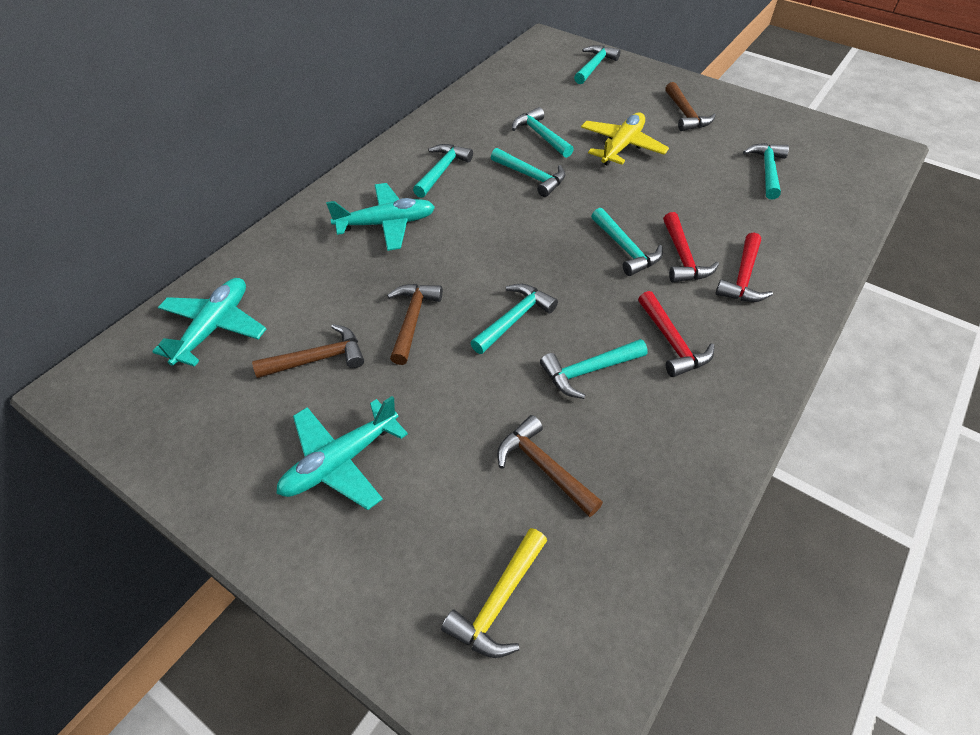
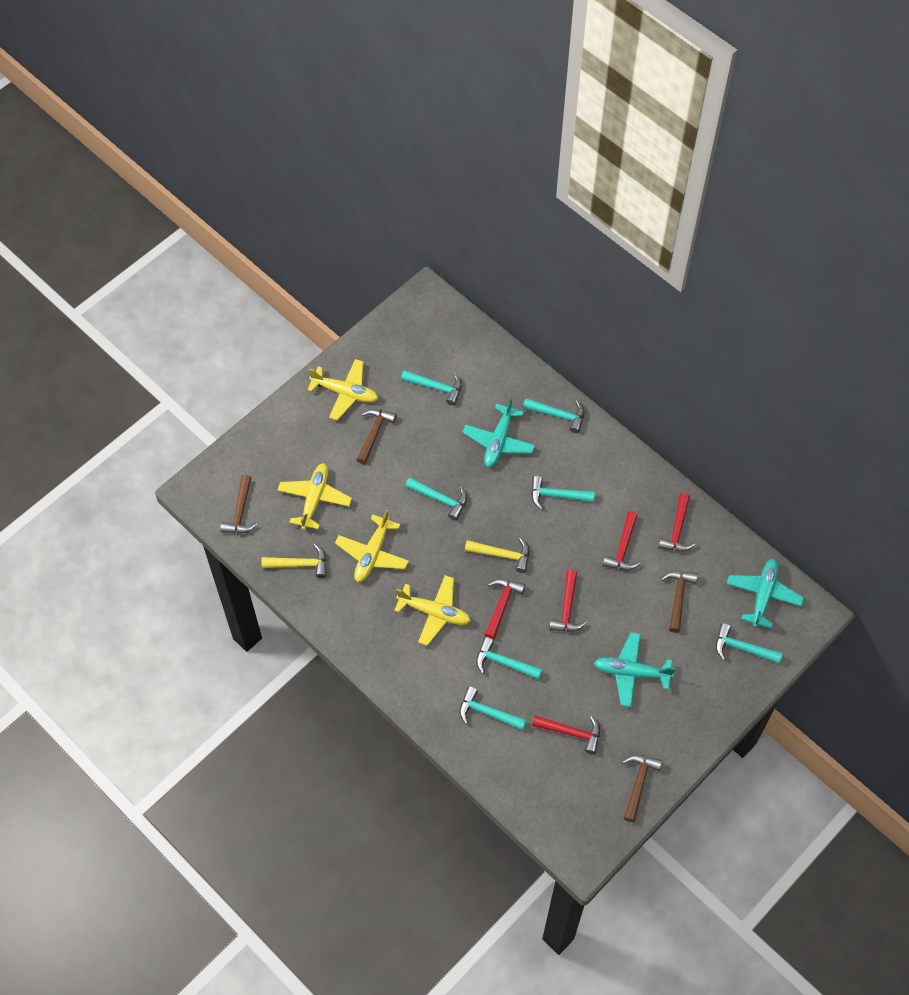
red hammer: 3 -> 5
turquoise hammer: 8 -> 7
yellow hammer: 1 -> 2
yellow plane: 1 -> 4

